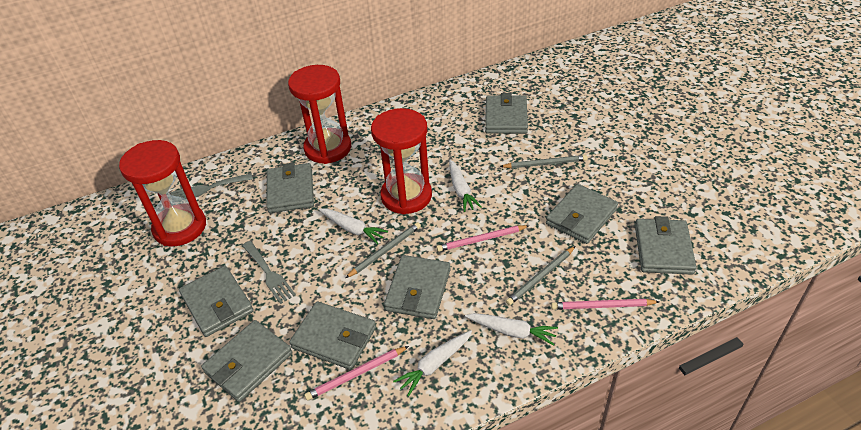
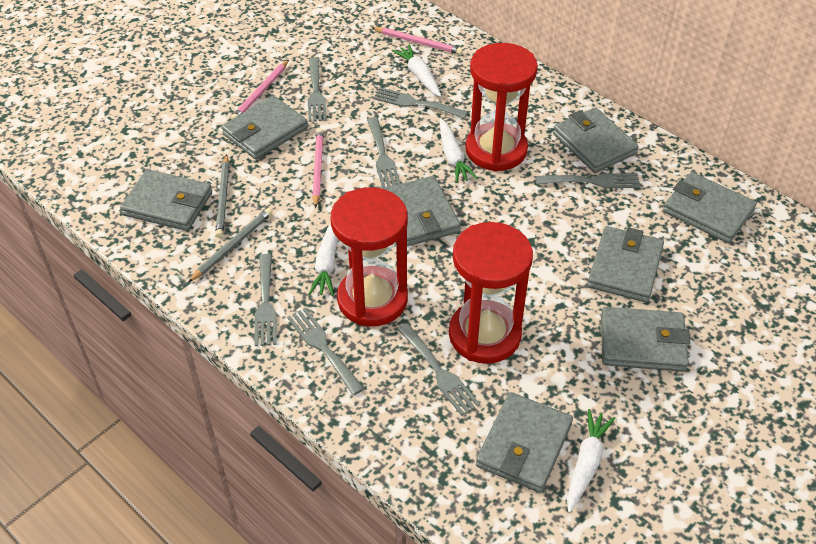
grey fork: 2 -> 7
grey pencil: 3 -> 2

